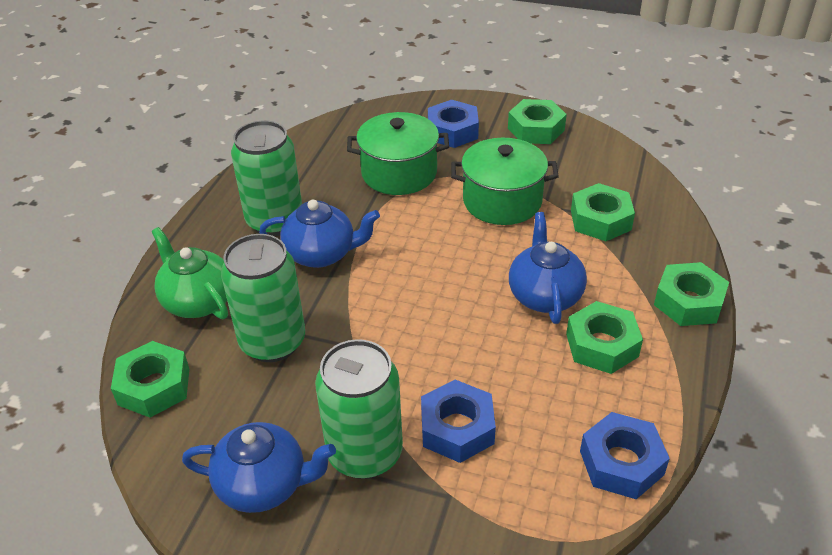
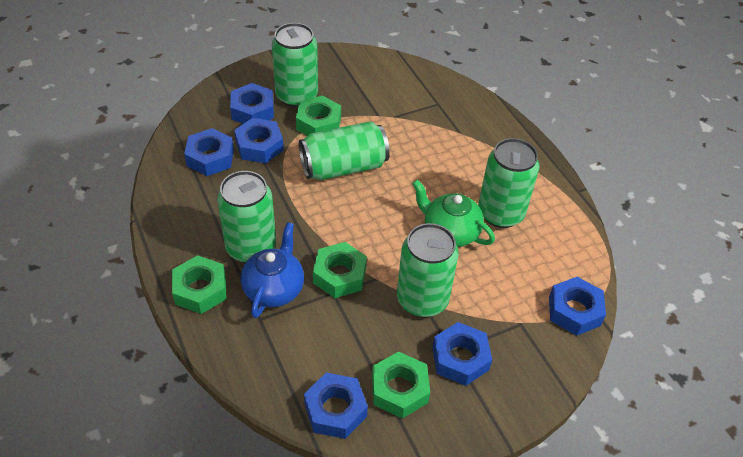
blue nut: 3 -> 6
blue teapot: 3 -> 1
green can: 3 -> 5
green nut: 5 -> 4
green pot: 2 -> 0

